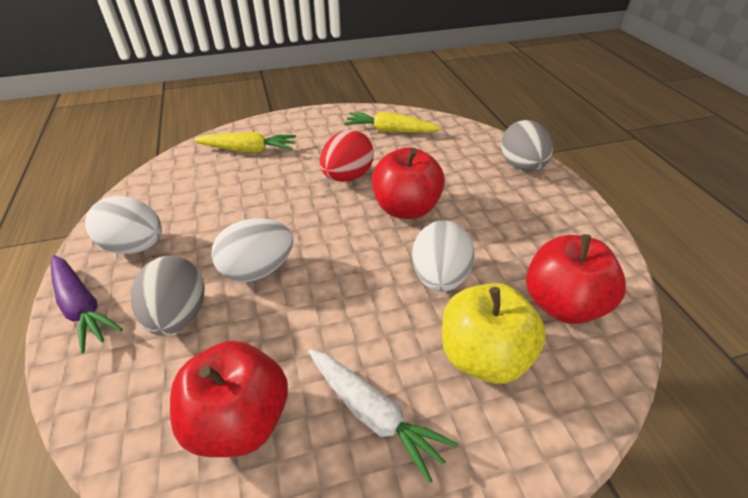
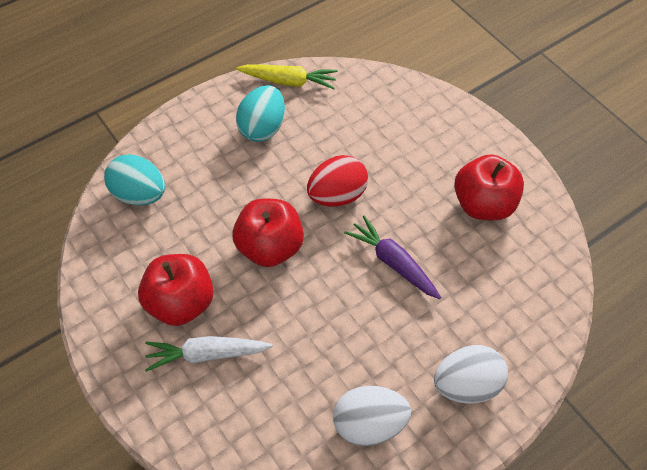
grey egg: 2 -> 0
turquoise egg: 0 -> 2
white egg: 3 -> 2
yellow apple: 1 -> 0
yellow carrot: 2 -> 1

